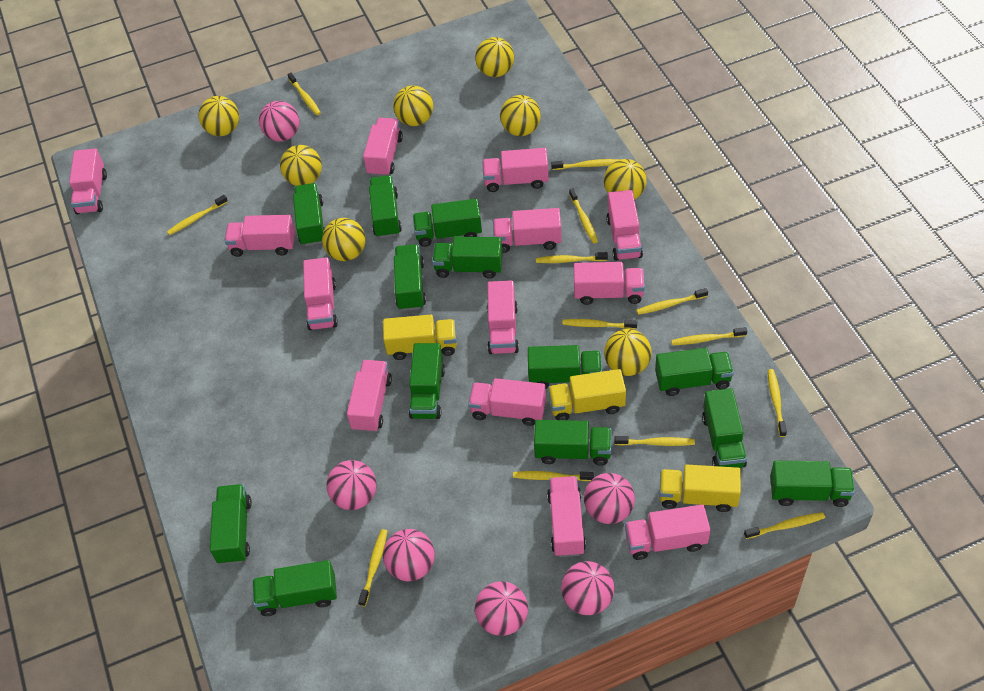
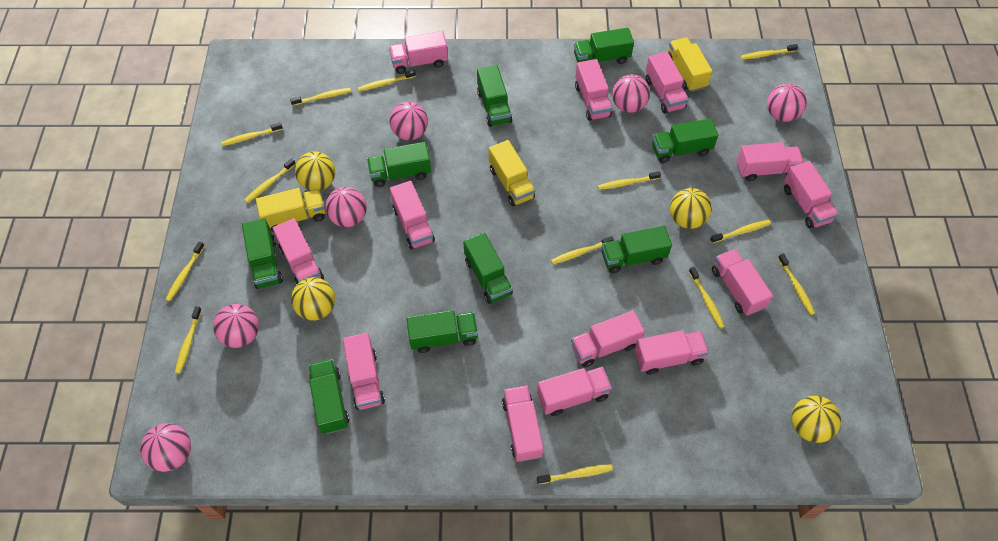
green truck: 13 -> 9
yellow ball: 8 -> 4

